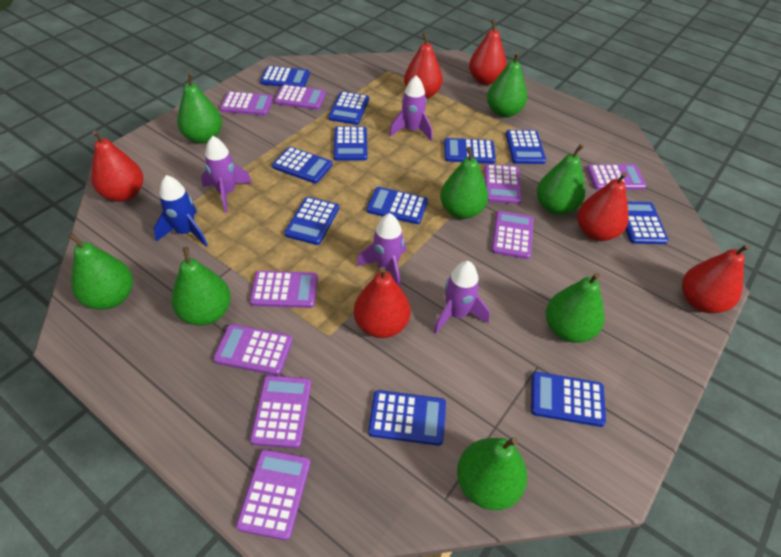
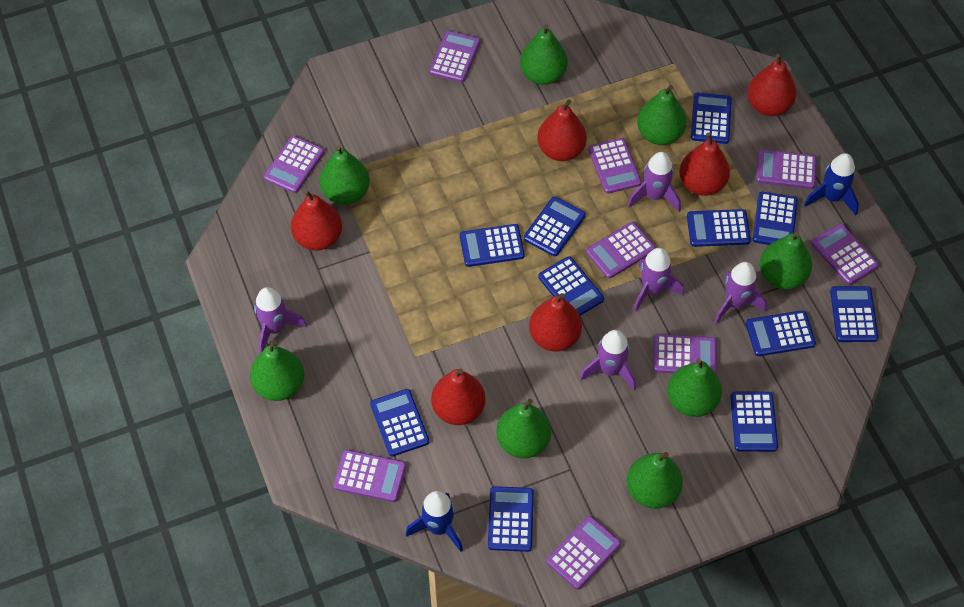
blue rocket: 1 -> 2
purple rocket: 4 -> 5

